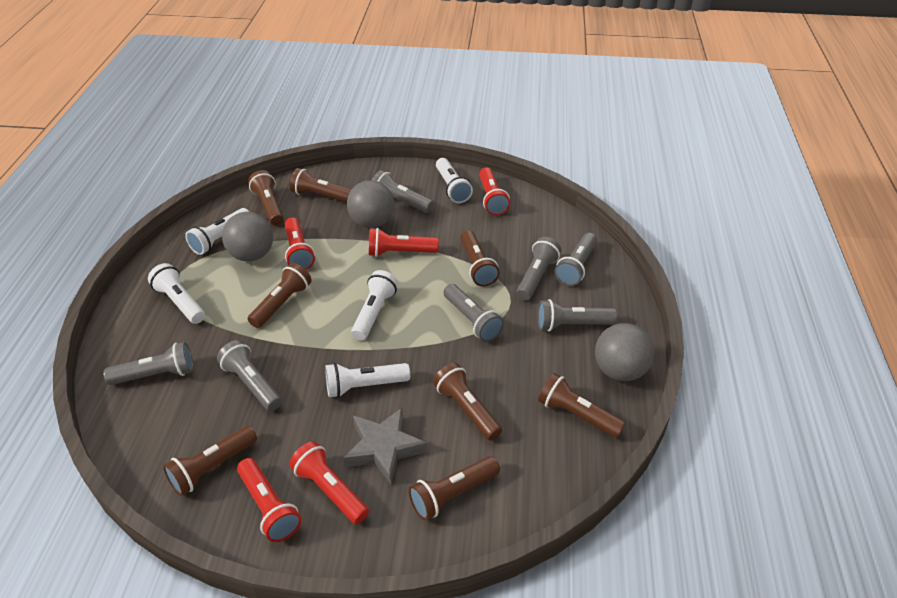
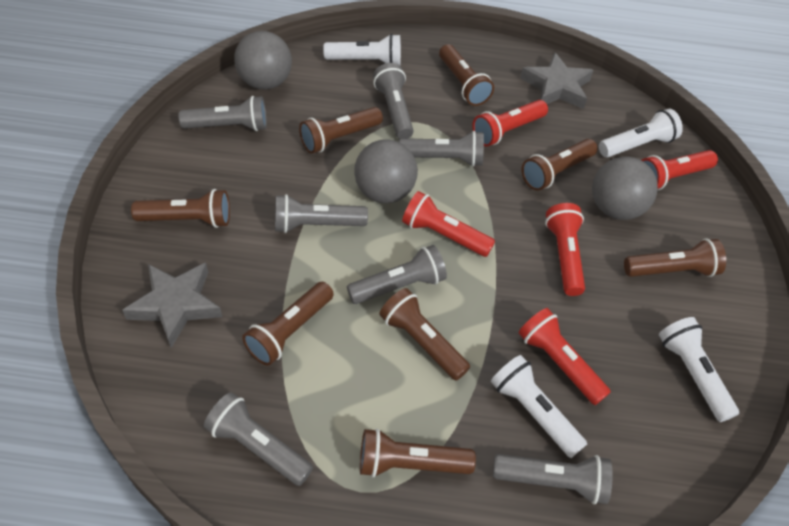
grey star: 1 -> 2
white flashlight: 5 -> 4

